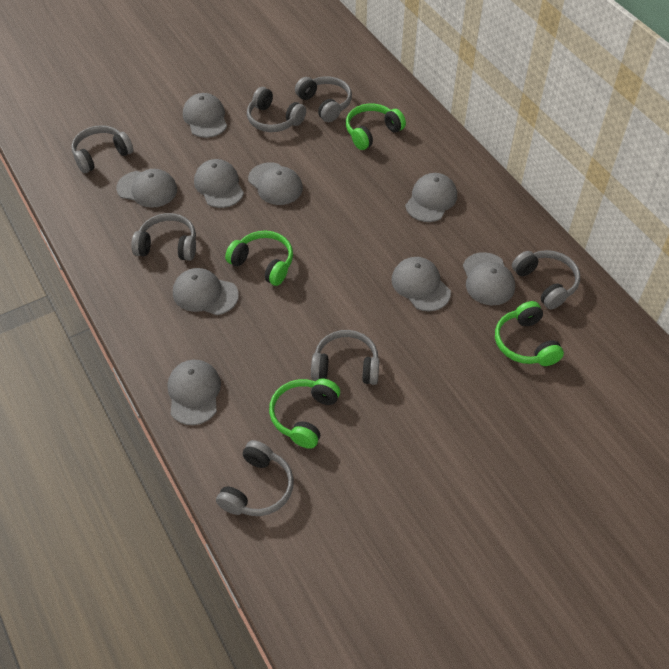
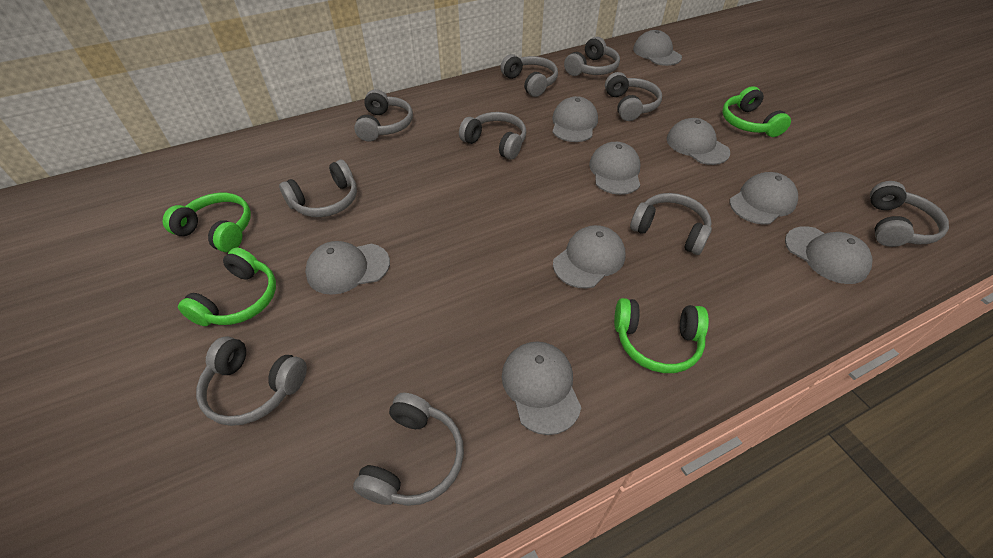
grey headphones: 7 -> 10

